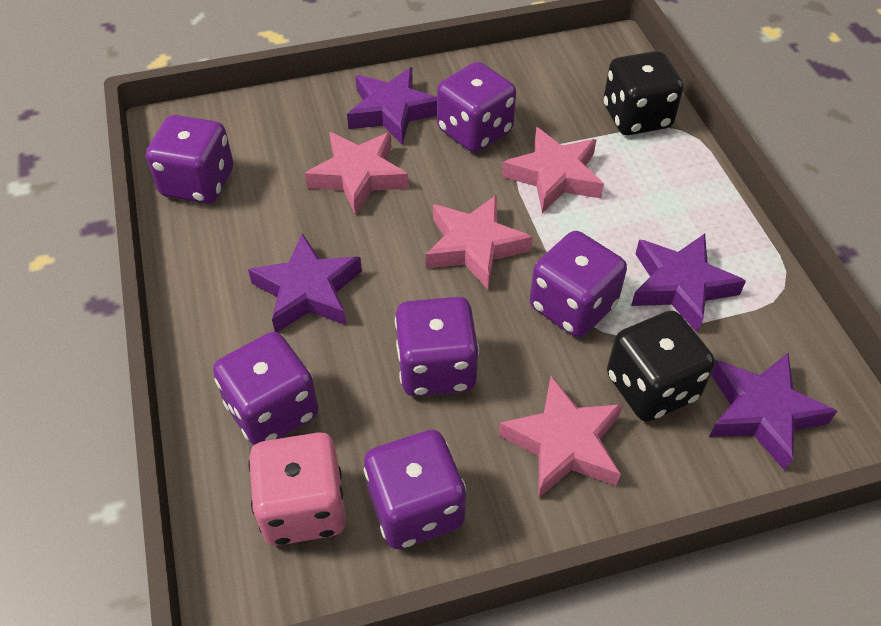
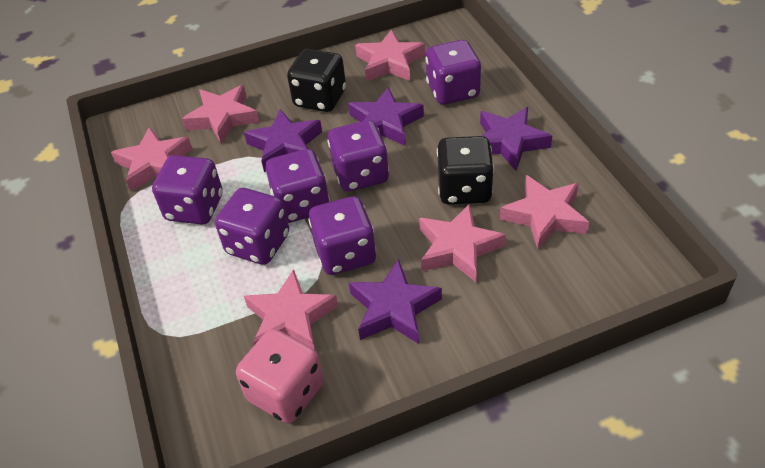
pink star: 4 -> 6

